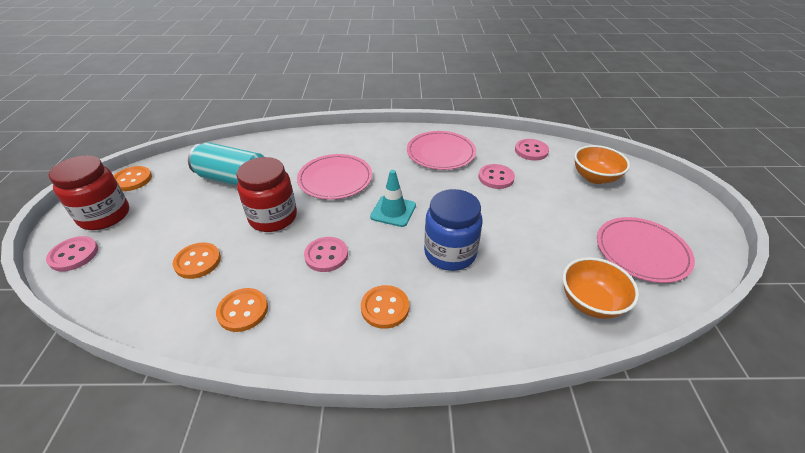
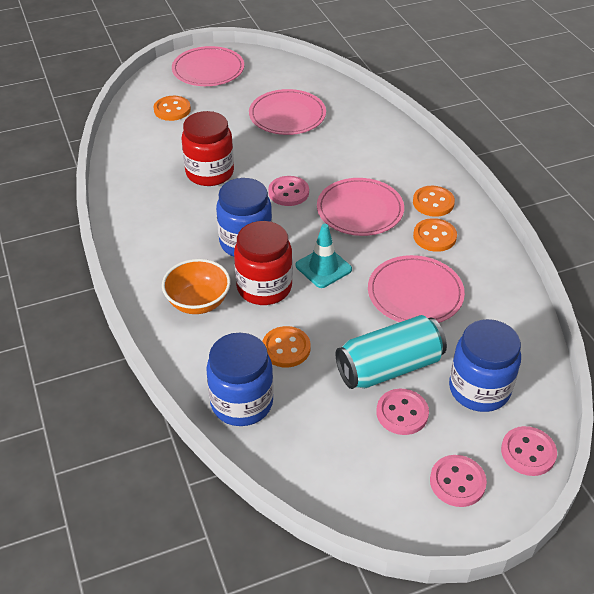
blue jar: 1 -> 3
orange bowl: 2 -> 1
pink plate: 3 -> 4

